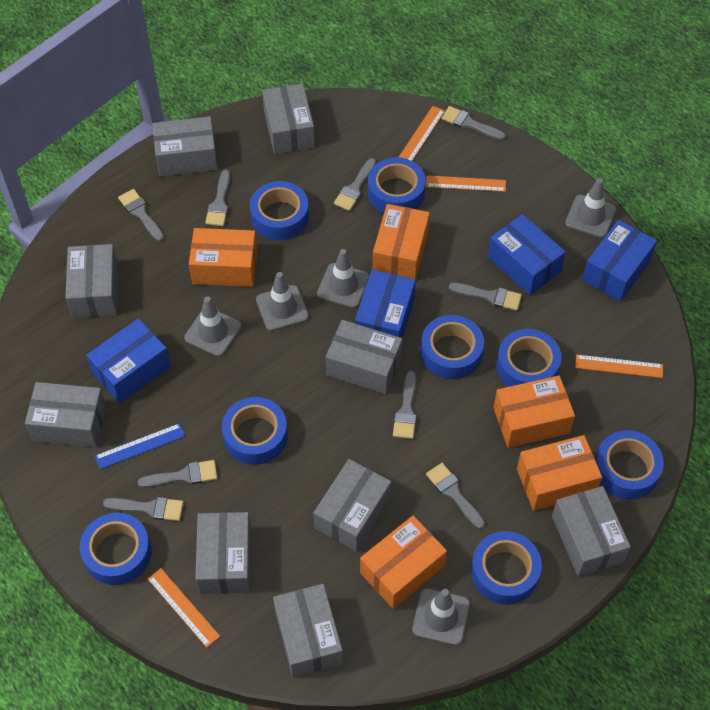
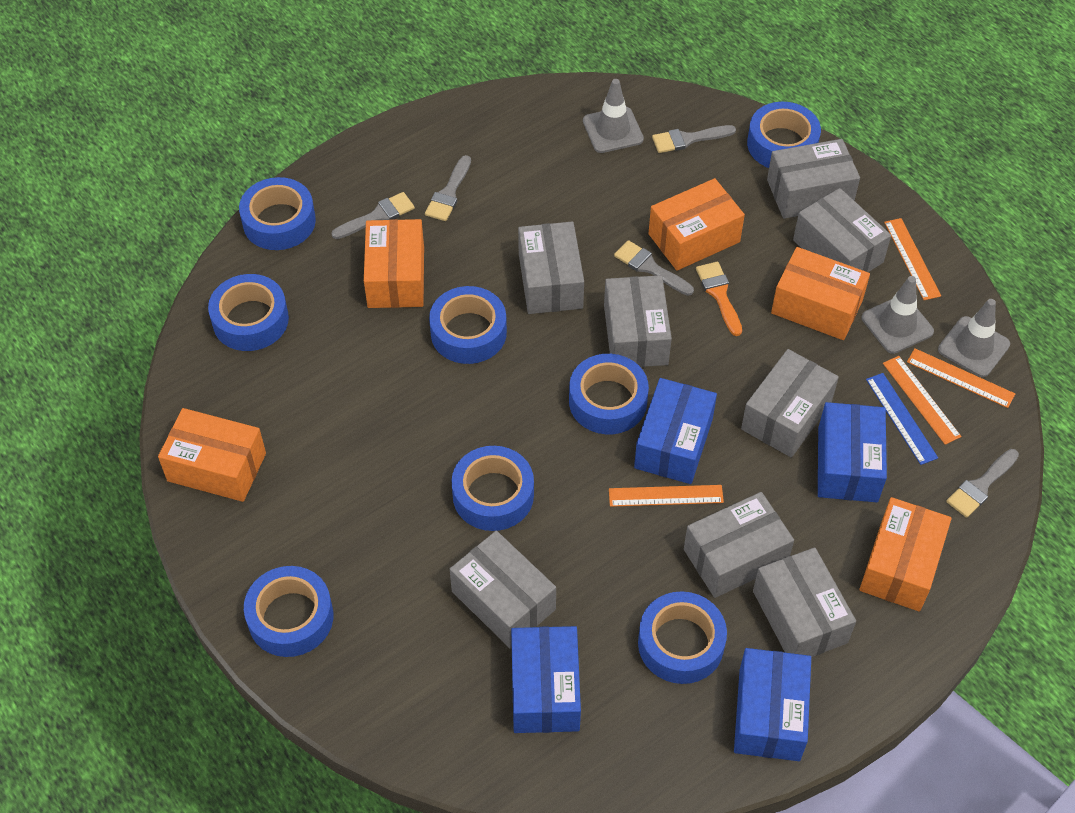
grey box: 9 -> 8
grey brush: 9 -> 5
grey traffic cone: 5 -> 3
orange brush: 0 -> 1

